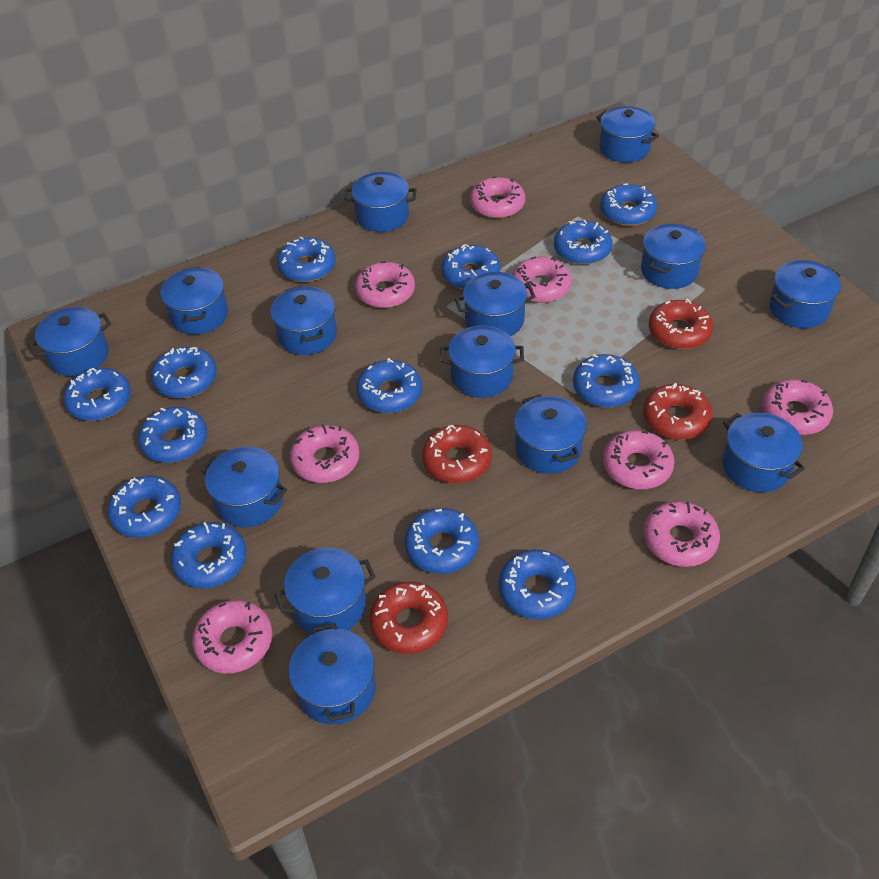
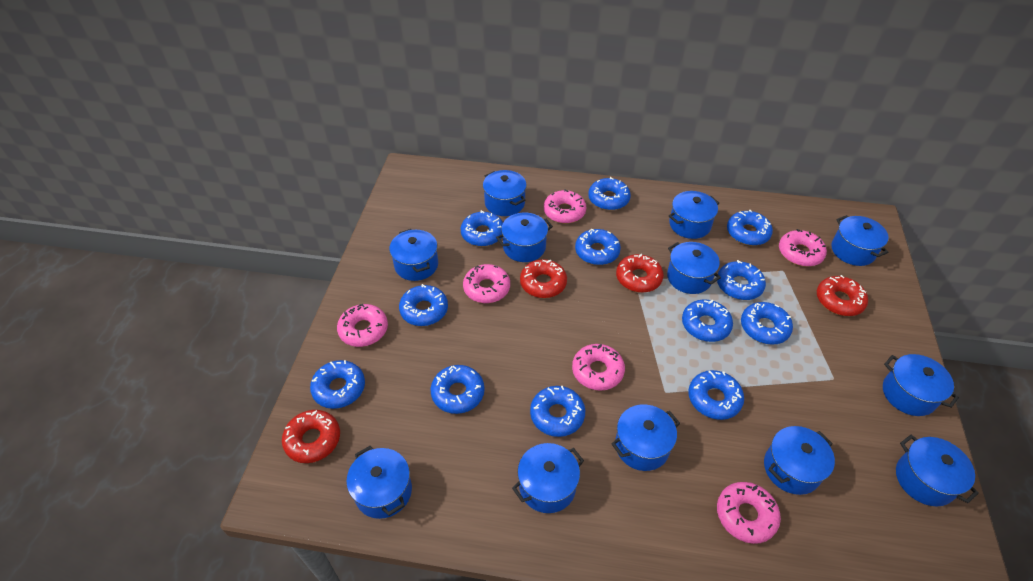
blue donut: 13 -> 12
blue pot: 14 -> 12
pink donut: 8 -> 6

